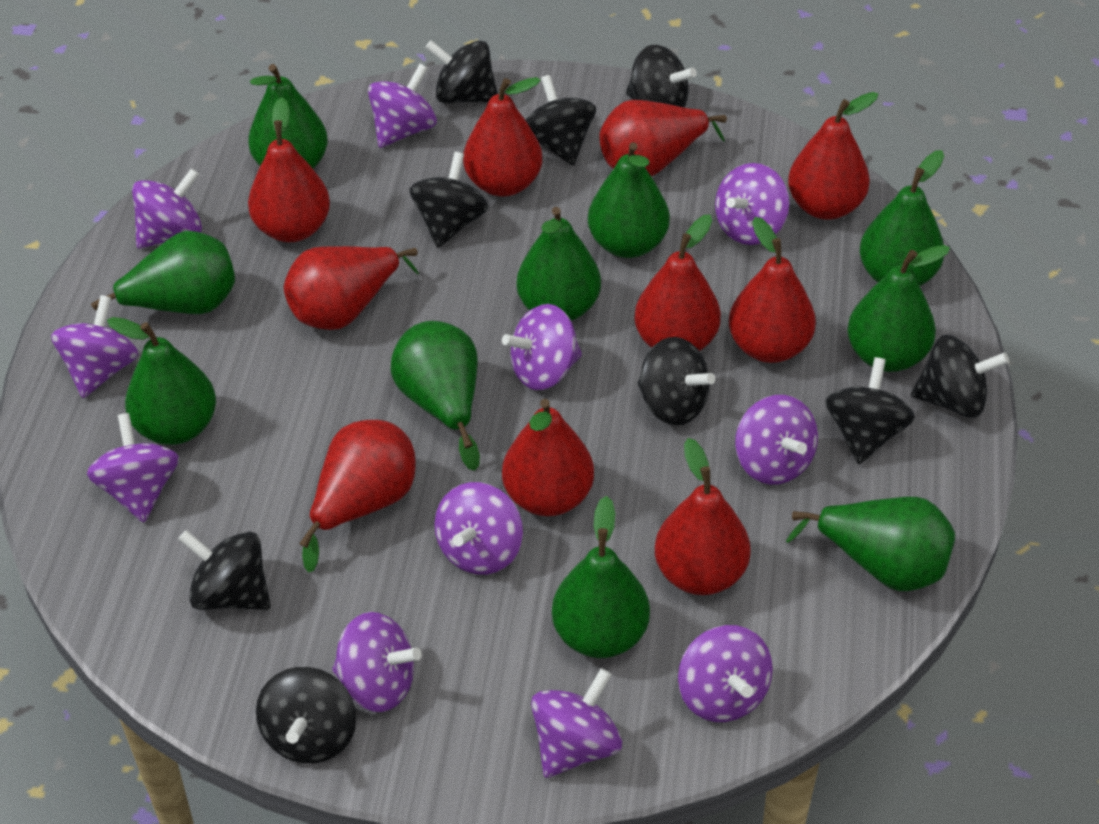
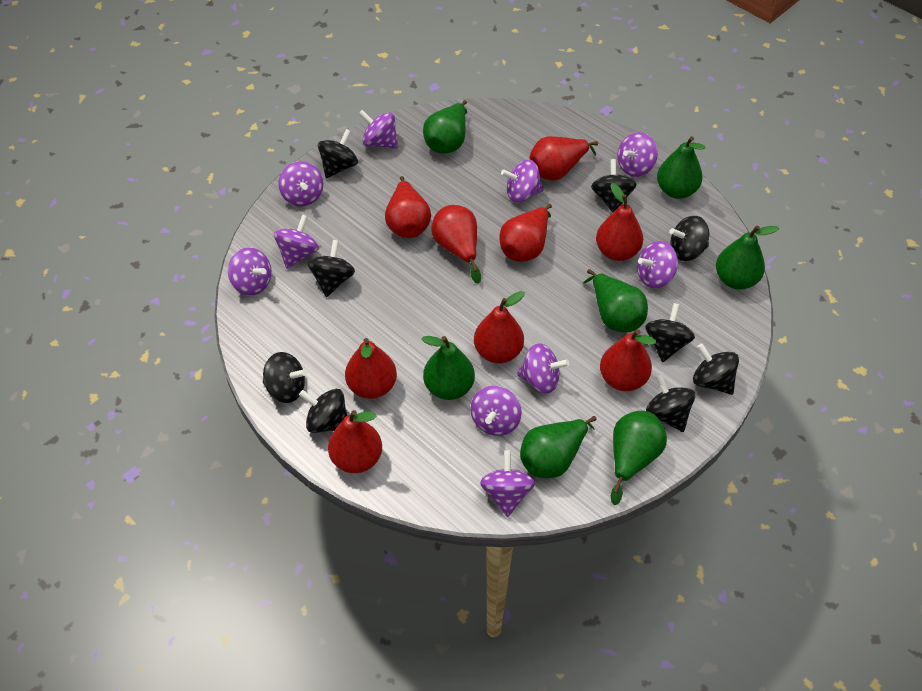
green pear: 10 -> 7
purple spinning top: 11 -> 10
red pear: 10 -> 9

